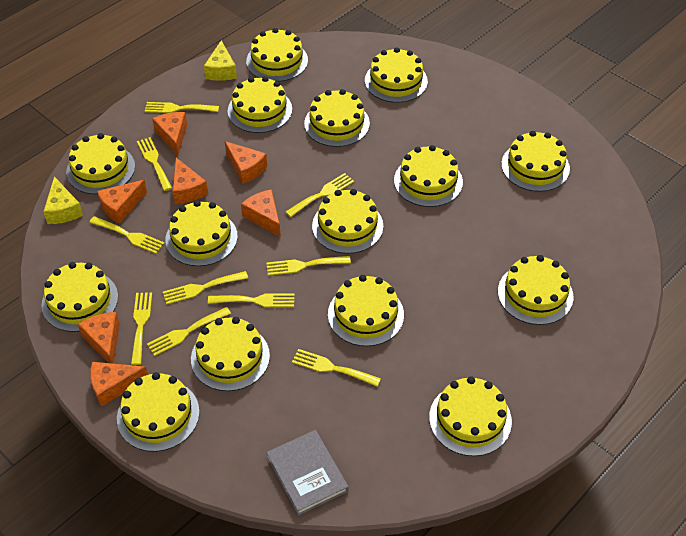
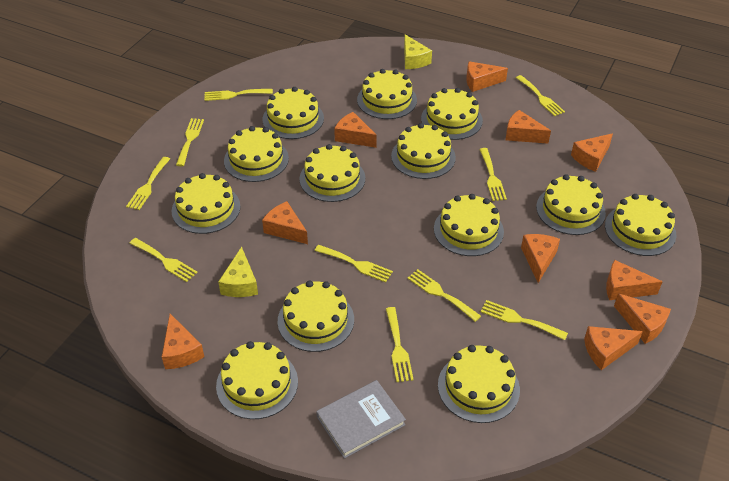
orange cheese: 7 -> 10
yellow cake: 15 -> 13

